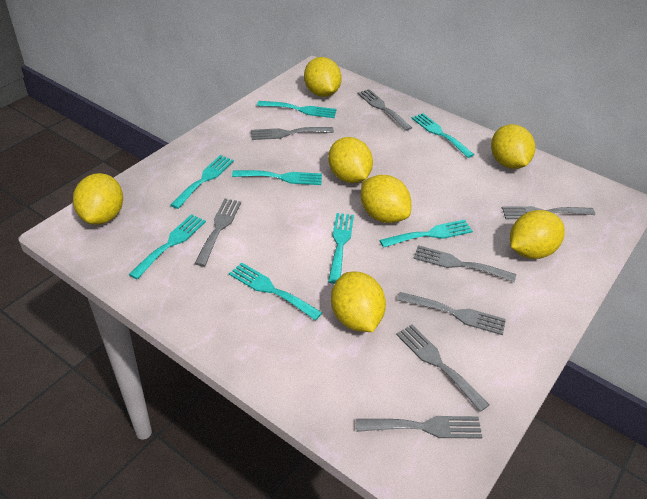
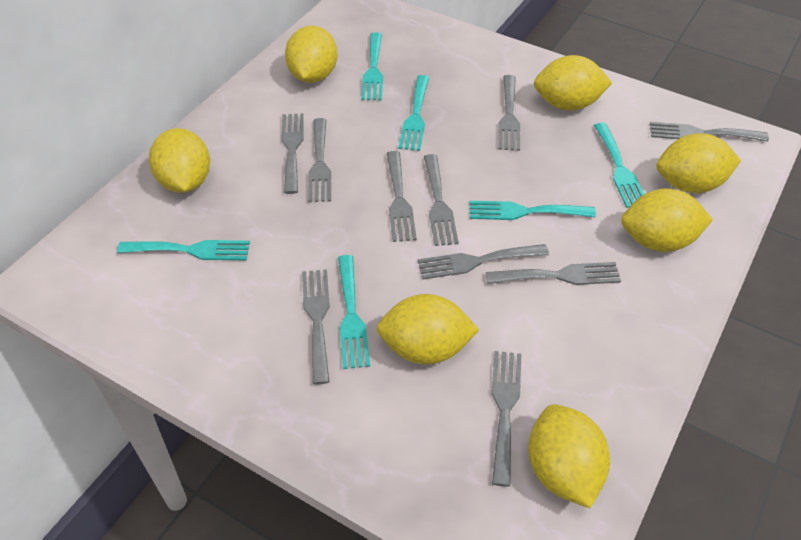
grey fork: 8 -> 10
turquoise fork: 8 -> 6

